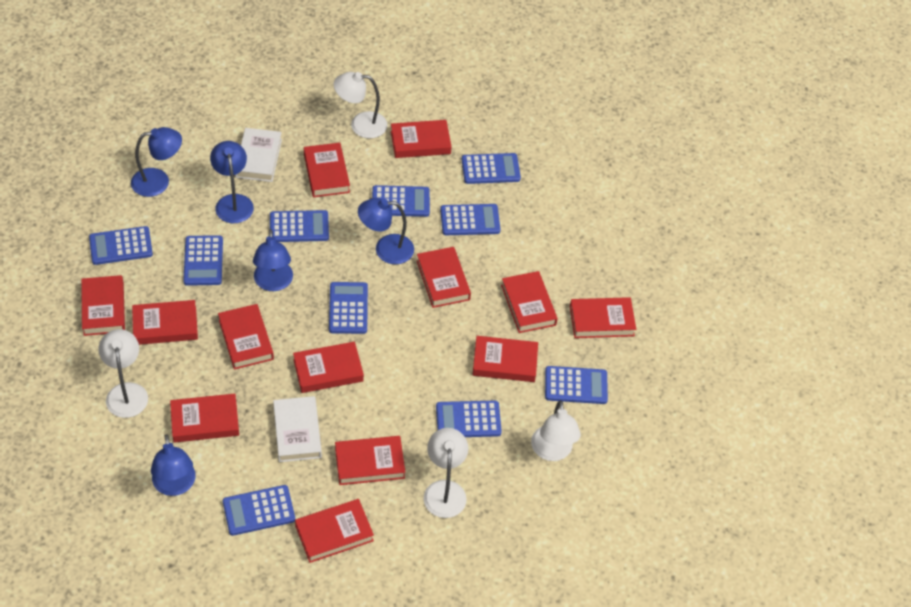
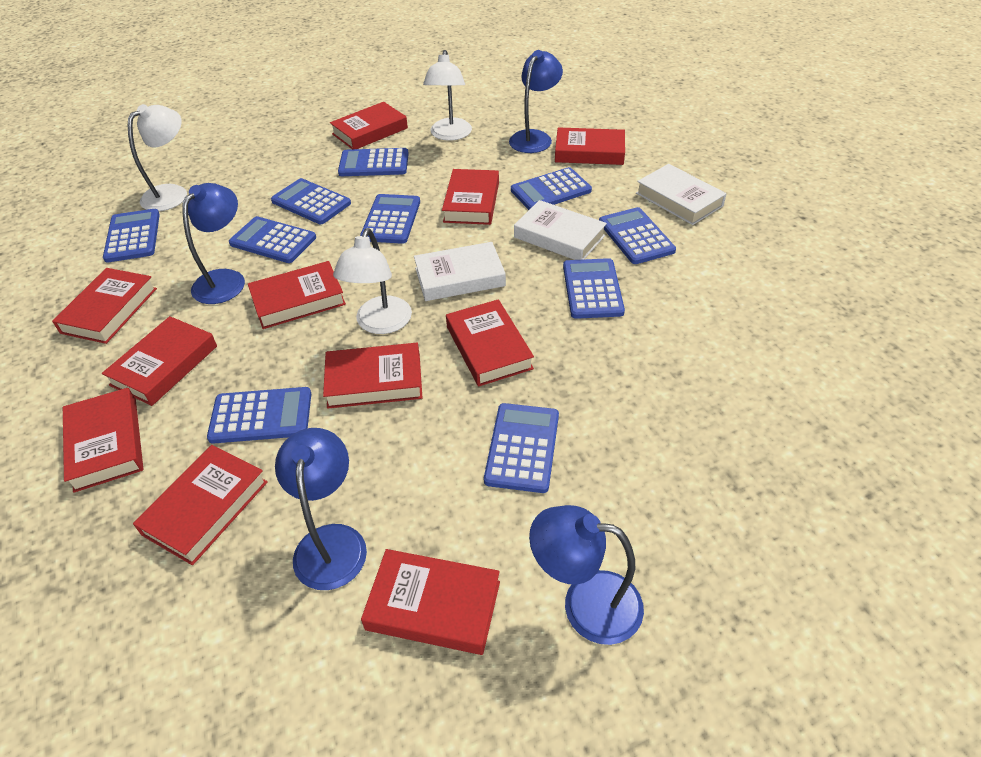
blue lamp: 5 -> 4
red book: 13 -> 11
white book: 2 -> 3
white lamp: 4 -> 3

